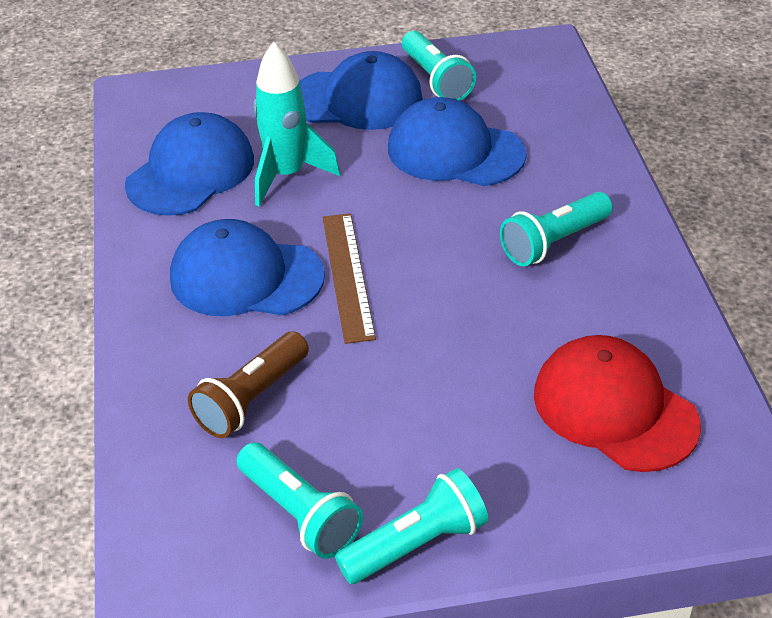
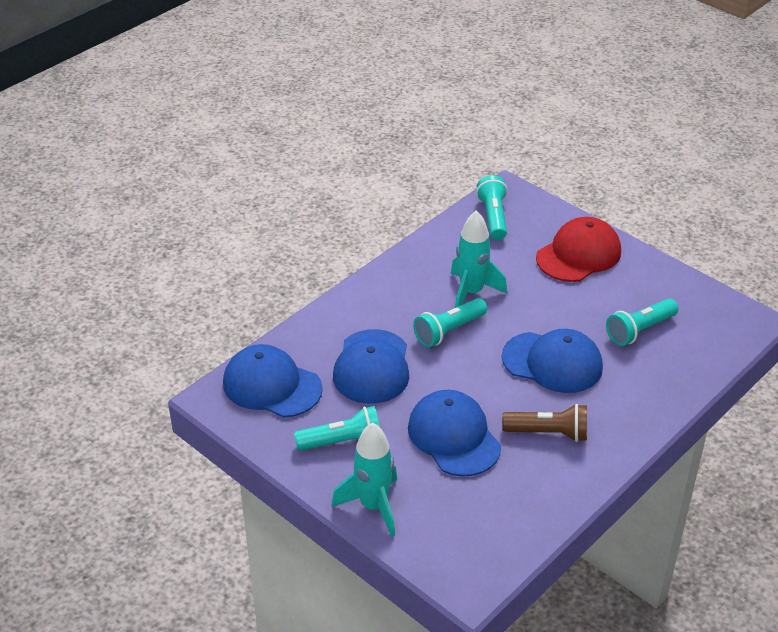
brown ruler: 1 -> 0
turquoise rocket: 1 -> 2

